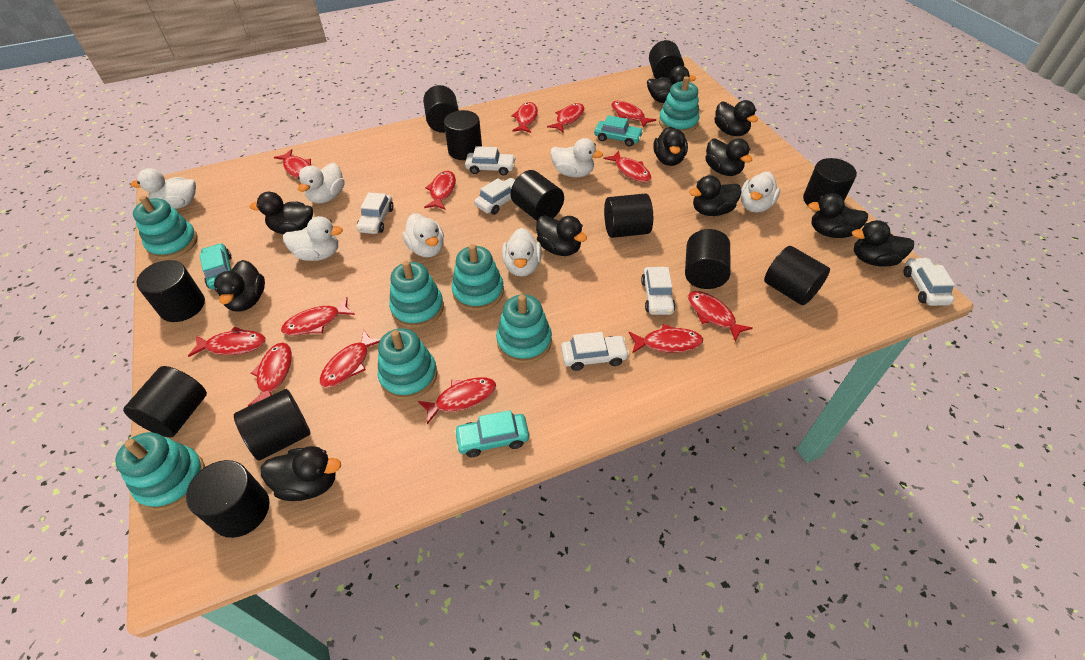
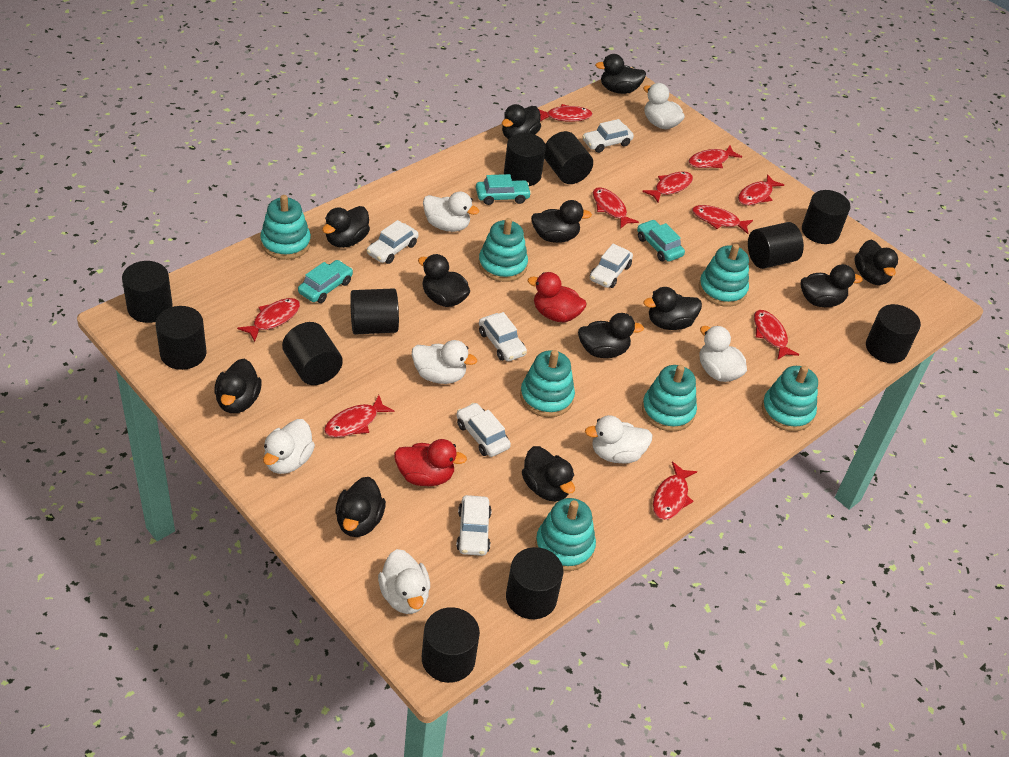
black cylinder: 12 -> 11
black duck: 11 -> 12
red duck: 0 -> 2
red fish: 13 -> 10

